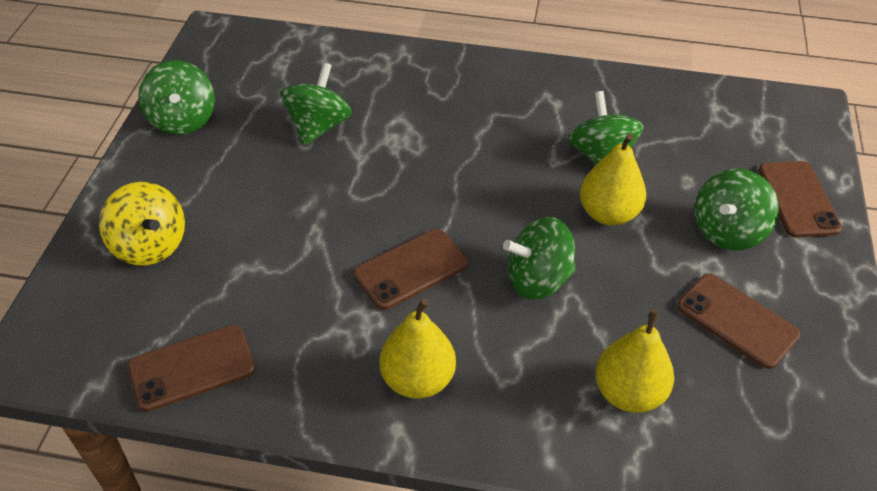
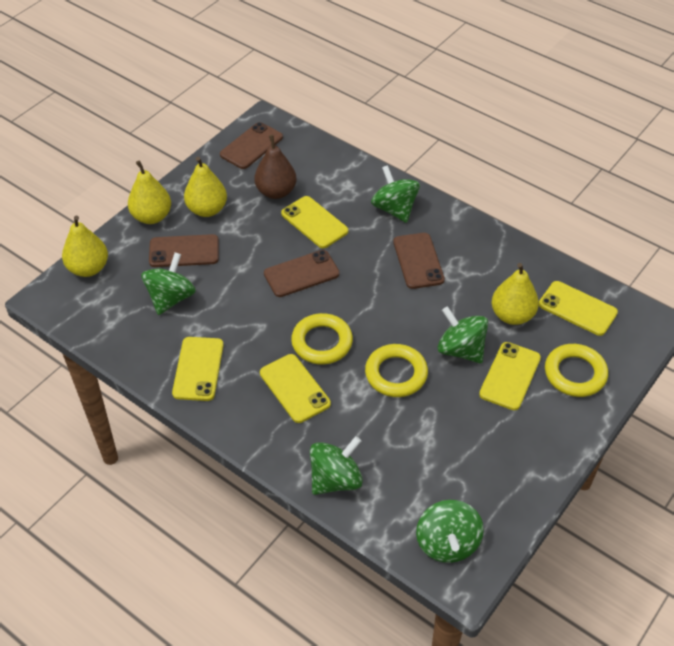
brown pear: 0 -> 1
yellow pear: 3 -> 4
yellow phone: 0 -> 5
yellow ring: 0 -> 3
yellow spinning top: 1 -> 0

